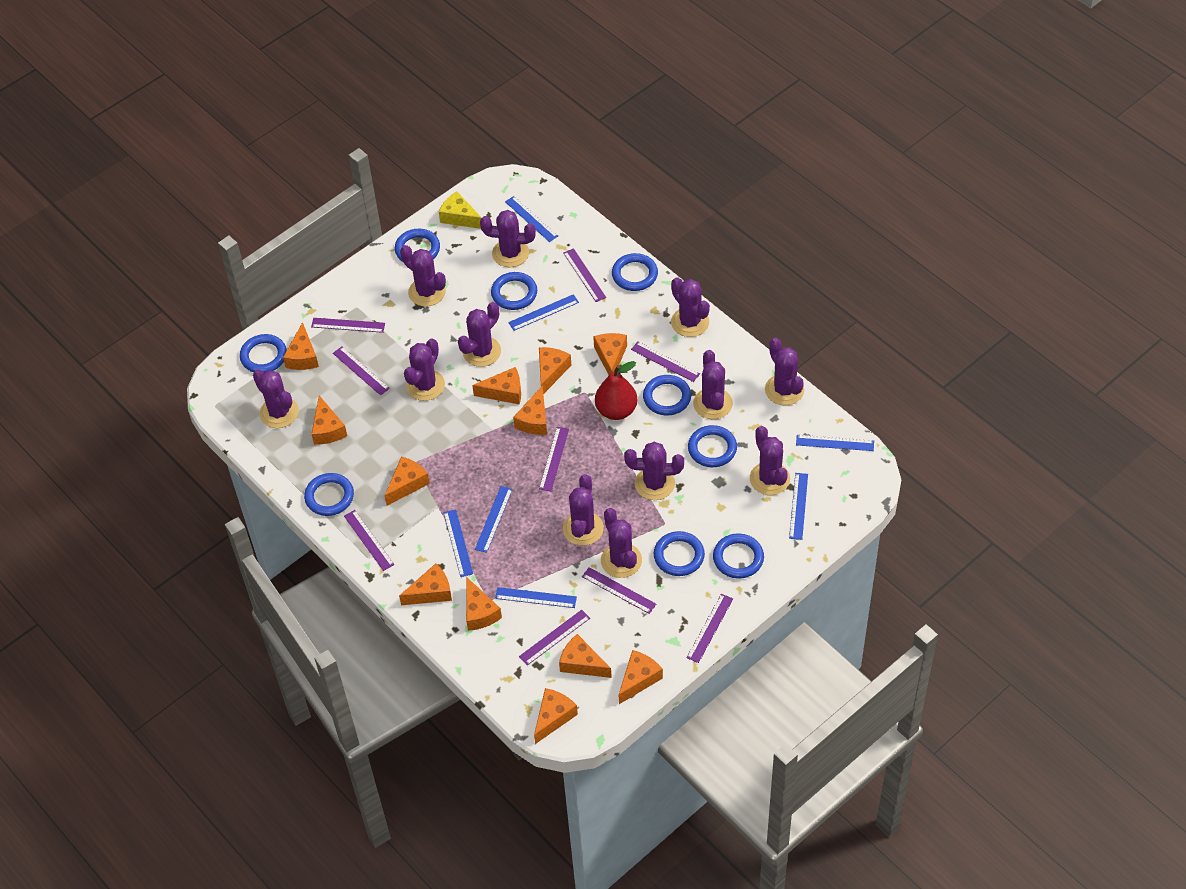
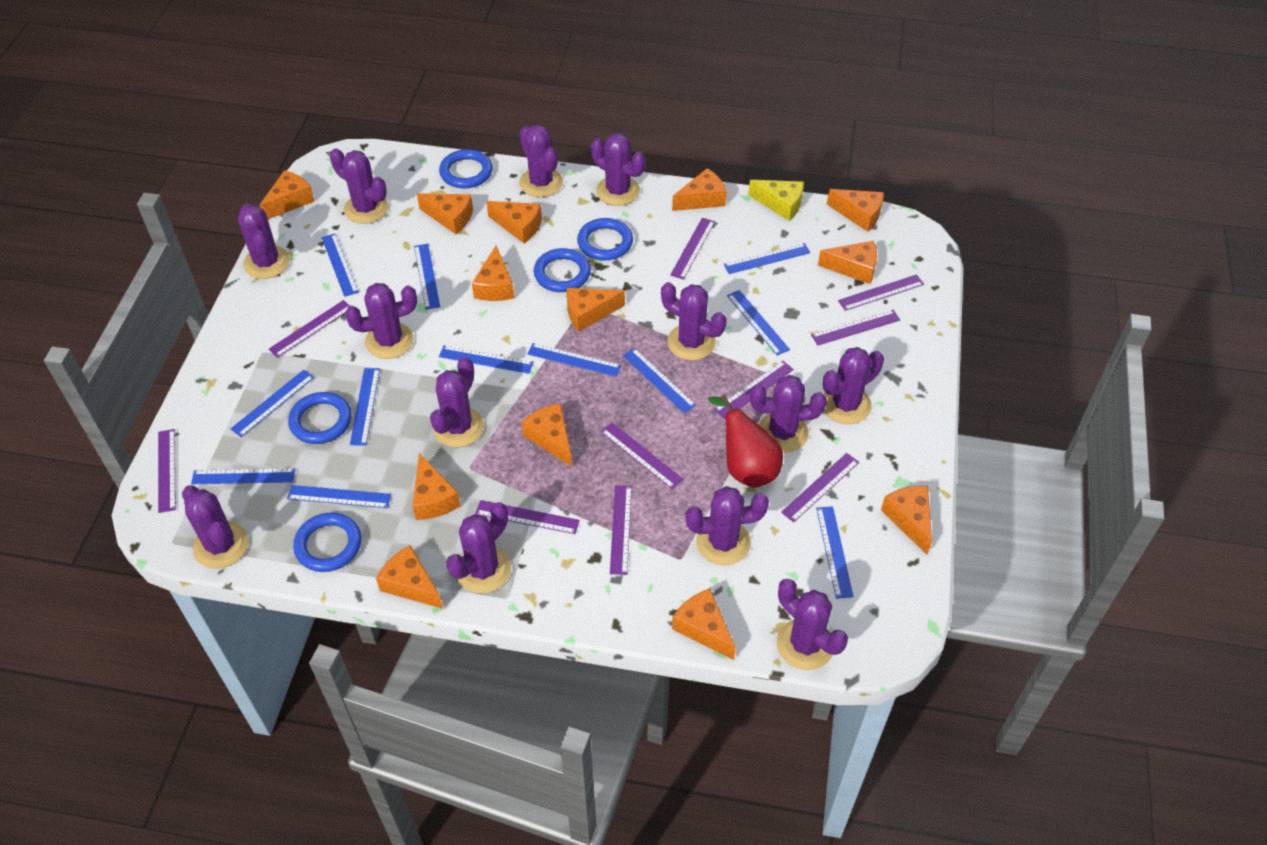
blue ring: 9 -> 5
blue ruler: 7 -> 12
orange cheese: 12 -> 13
purple cactus: 12 -> 13
purple ruler: 9 -> 10

